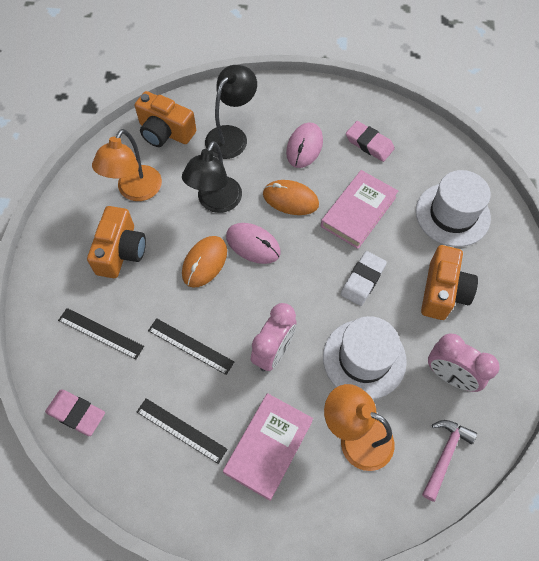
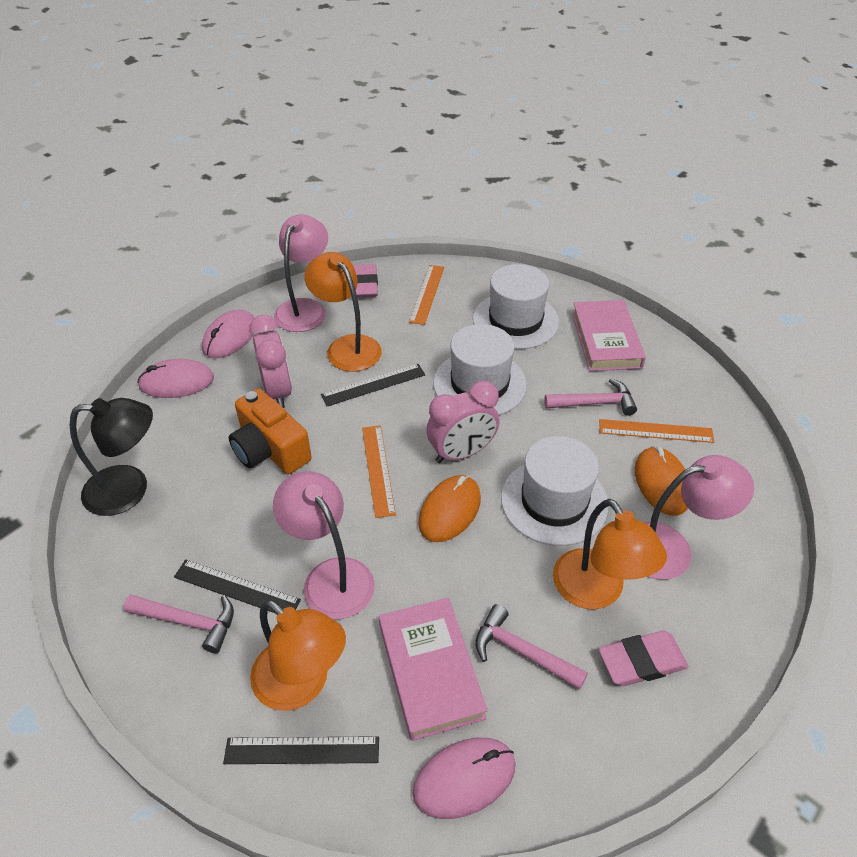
black lamp: 2 -> 1
orange camera: 3 -> 1
orange lamp: 2 -> 3
orange ruler: 0 -> 3
pink hammer: 1 -> 3
pink lamp: 0 -> 3
pink mouse: 2 -> 3
white eraser: 1 -> 0
white hat: 2 -> 3

